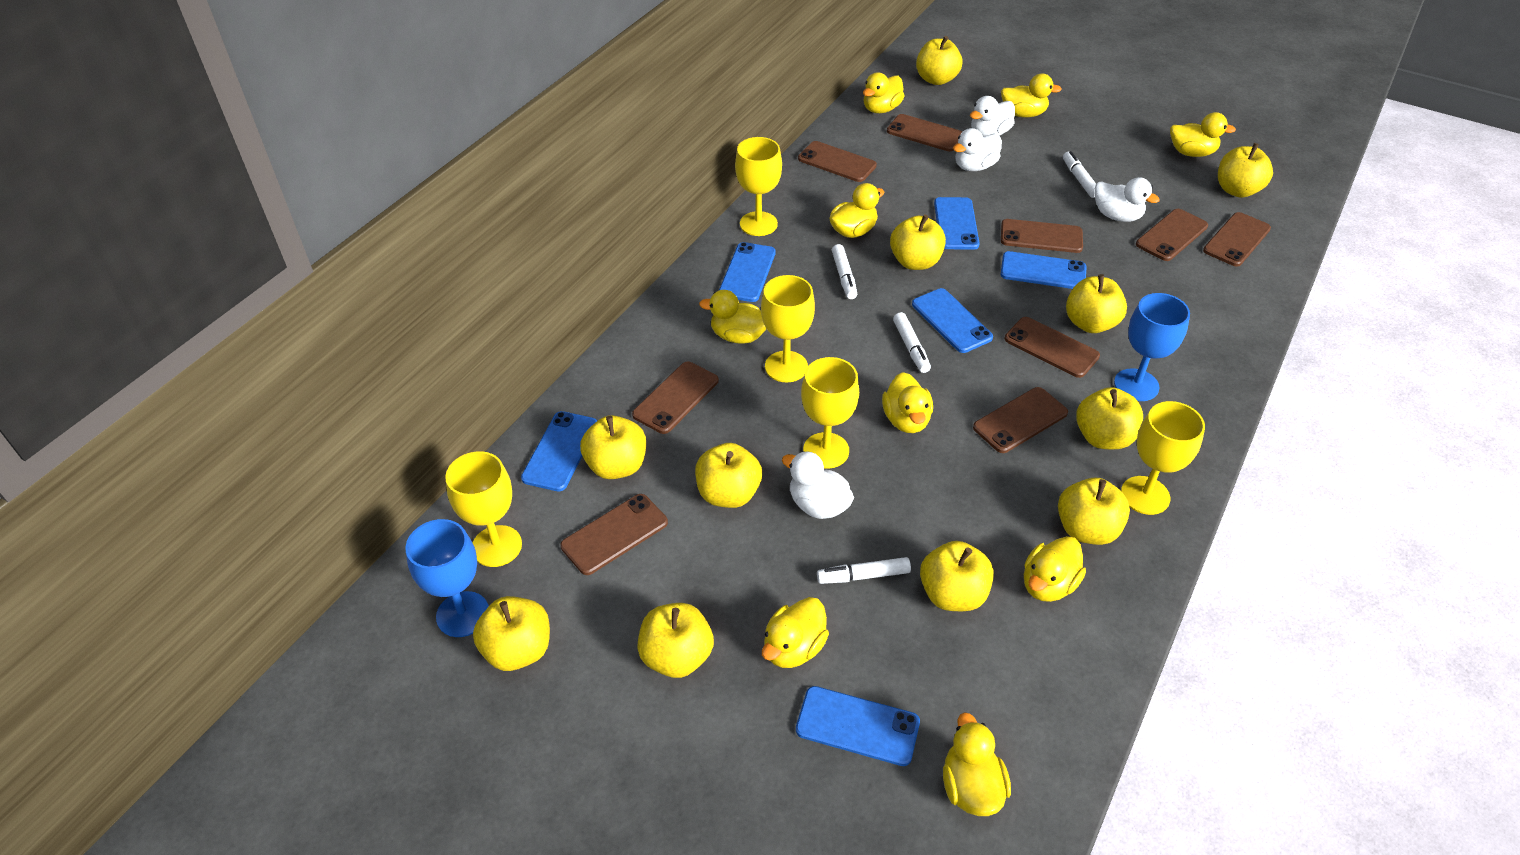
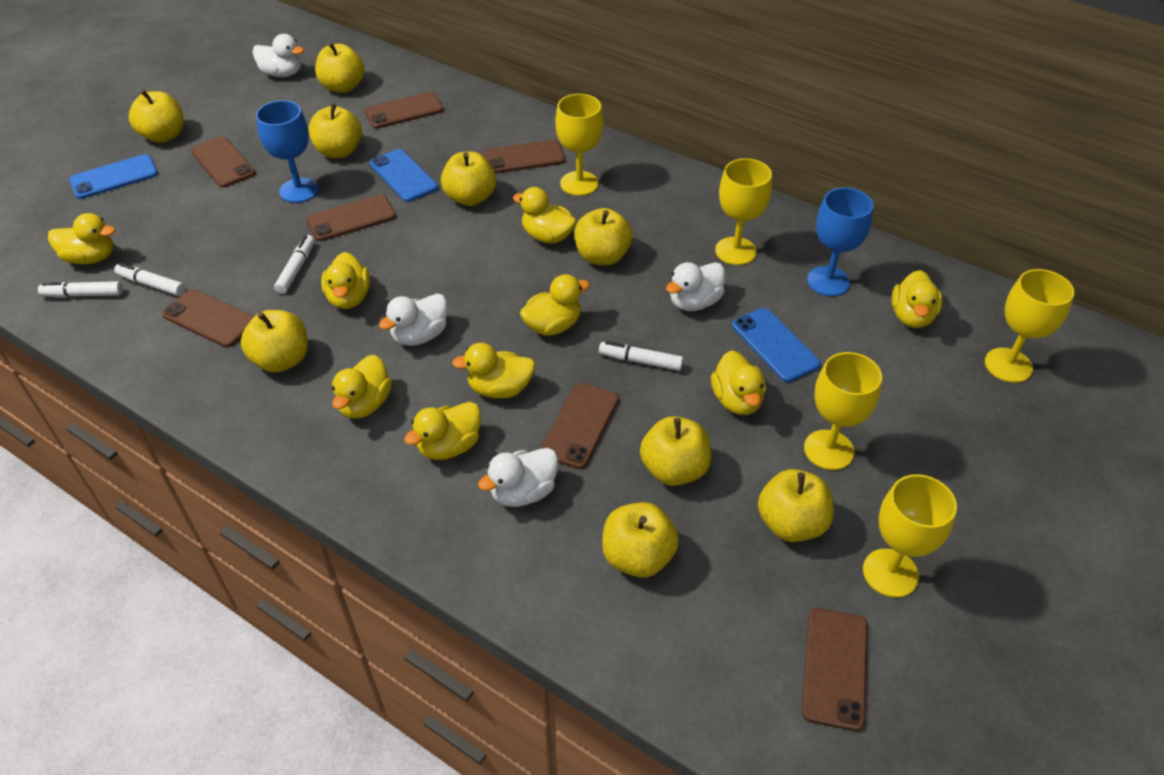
blue phone: 6 -> 3
brown phone: 9 -> 7
yellow apple: 11 -> 9

